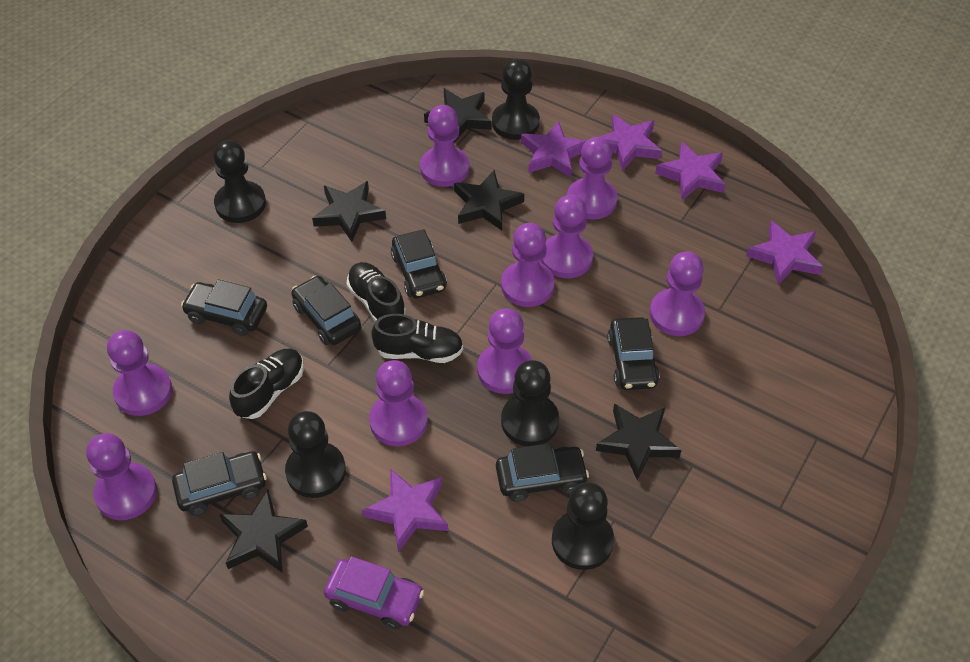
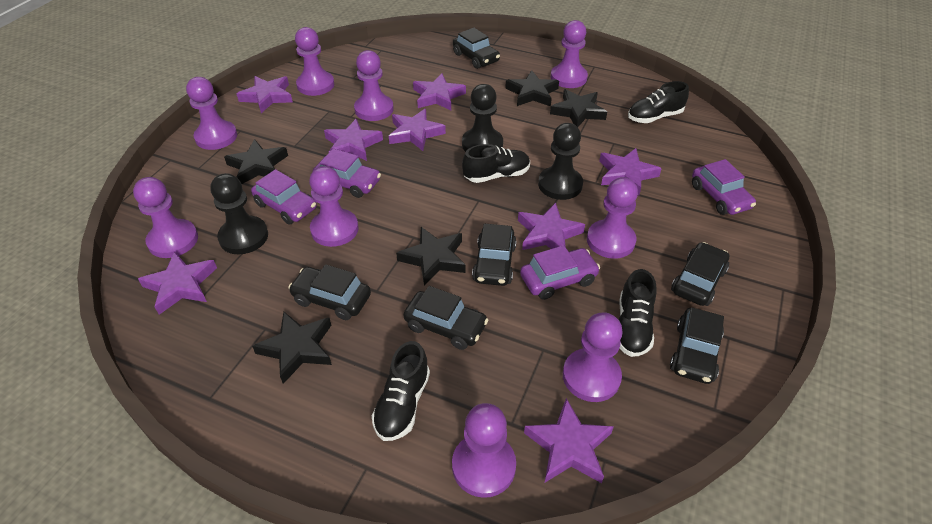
black pawn: 5 -> 3
black shoe: 3 -> 4
purple car: 1 -> 4
purple star: 5 -> 8

